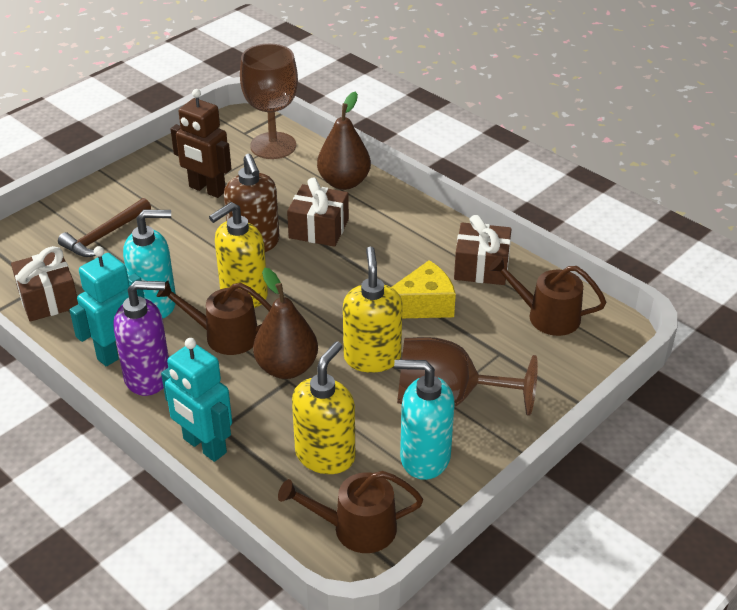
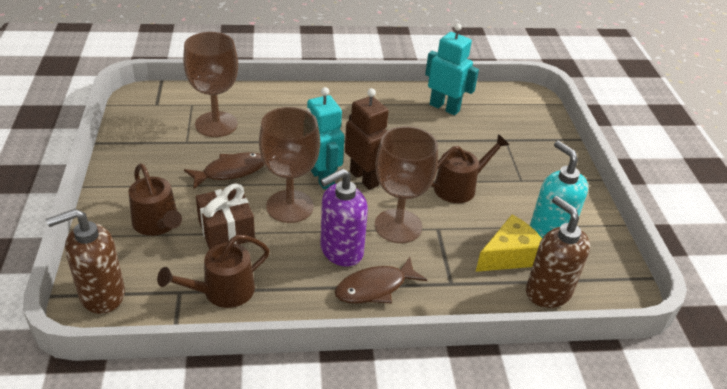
brown fish: 0 -> 2
brown gift: 3 -> 1
brown goblet: 2 -> 3
brown hammer: 1 -> 0
brown pear: 2 -> 0
brown soap dispenser: 1 -> 2
turquoise soap dispenser: 2 -> 1
yellow soap dispenser: 3 -> 0

